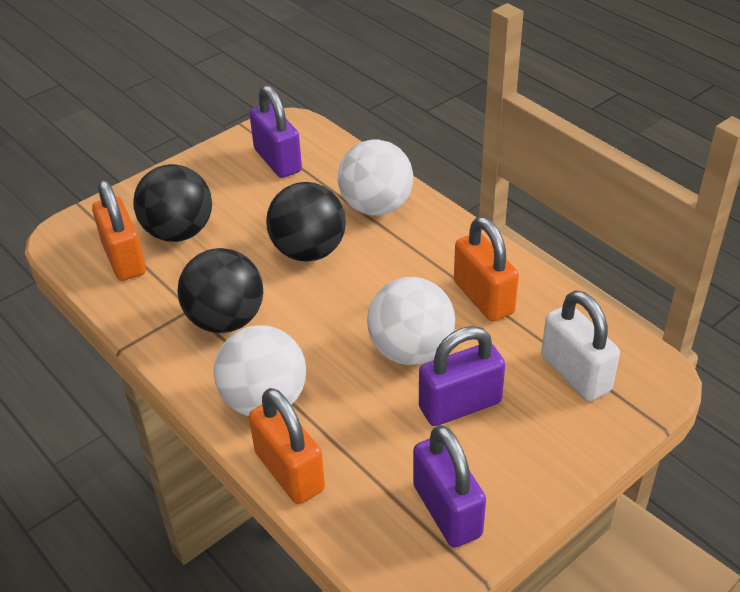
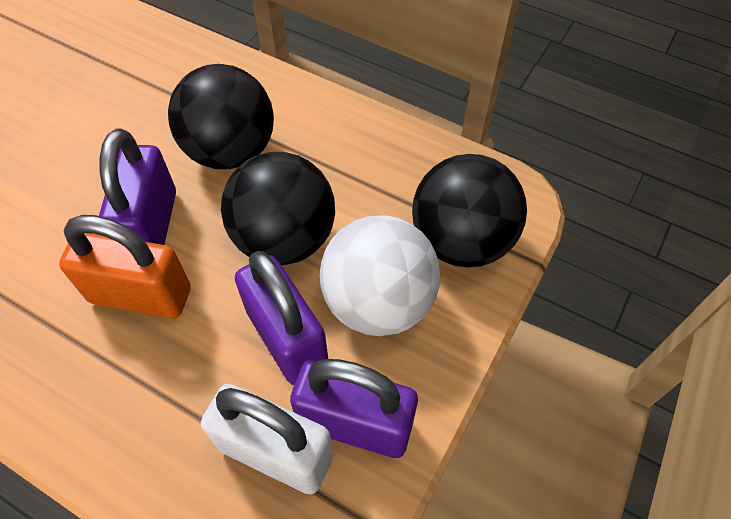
orange padlock: 3 -> 1
white ball: 3 -> 1

